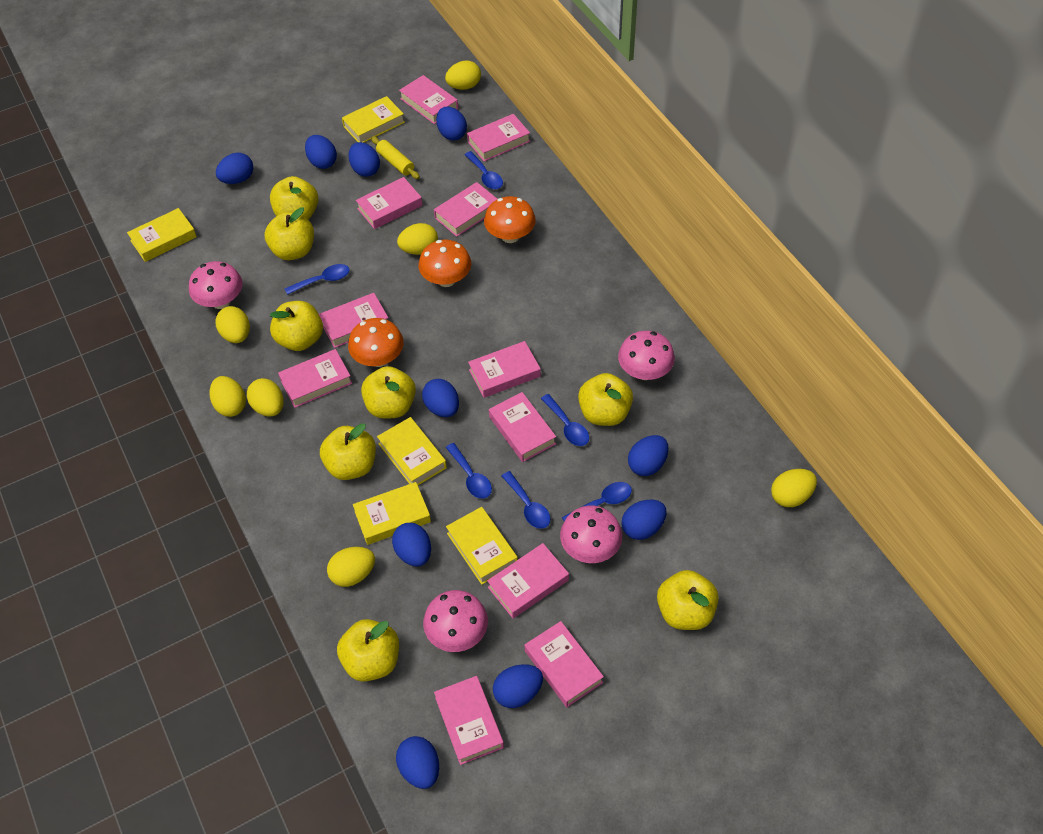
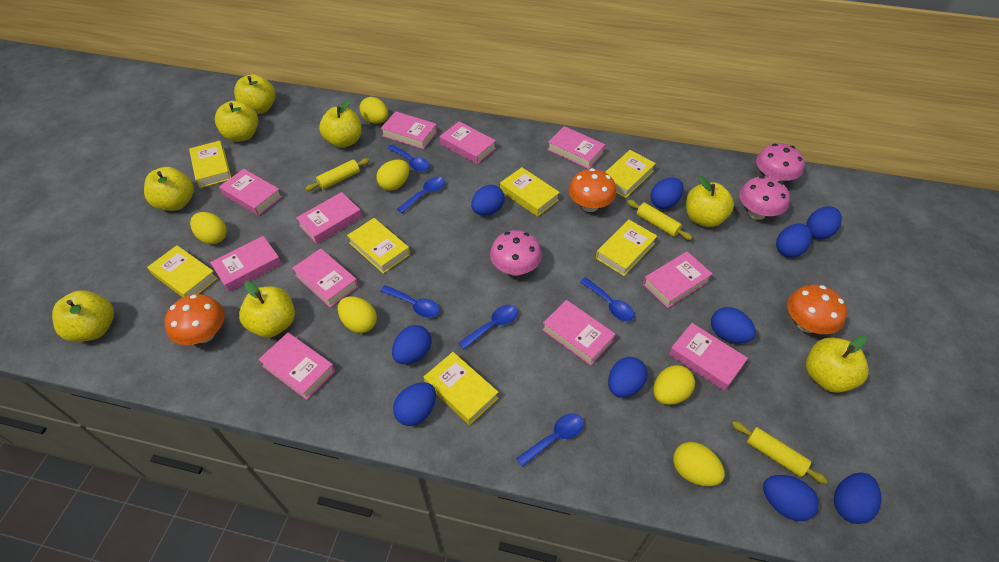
pink mushroom: 4 -> 3
yellow book: 5 -> 7
yellow egg: 7 -> 6
yellow rolling pin: 1 -> 3

